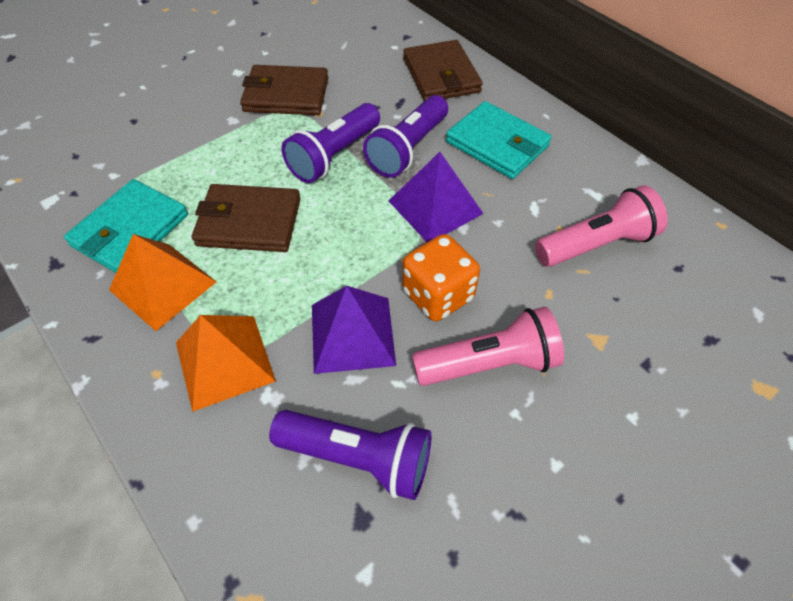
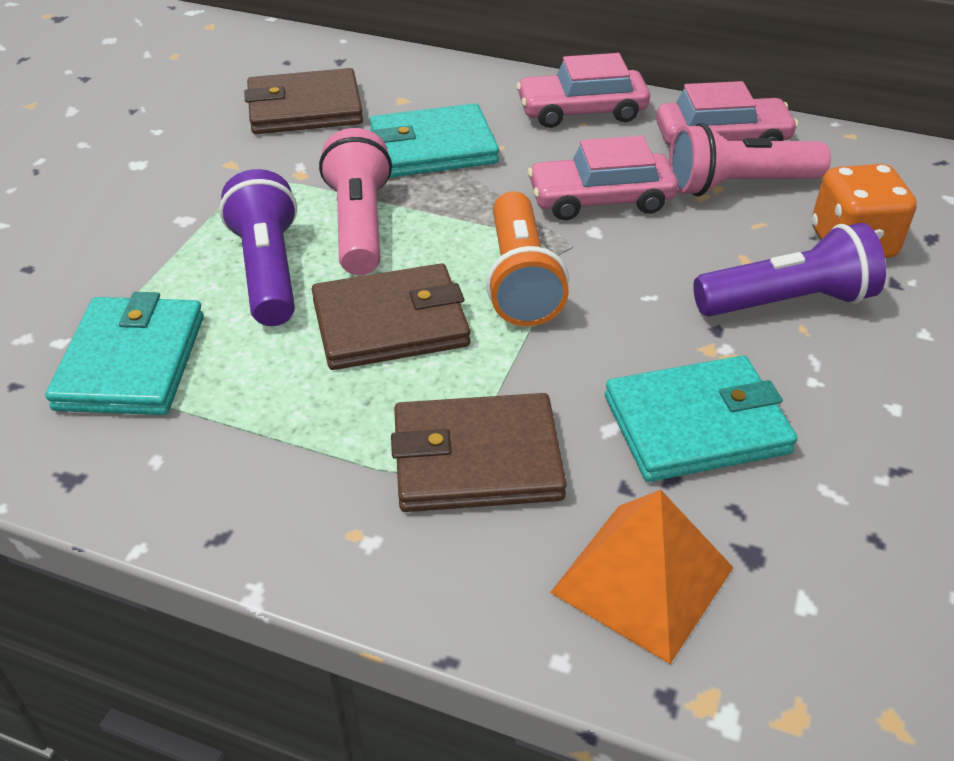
orange flashlight: 0 -> 1
orange pyramid: 2 -> 1
pink car: 0 -> 3
purple flashlight: 3 -> 2
purple pyramid: 2 -> 0
turquoise wallet: 2 -> 3

